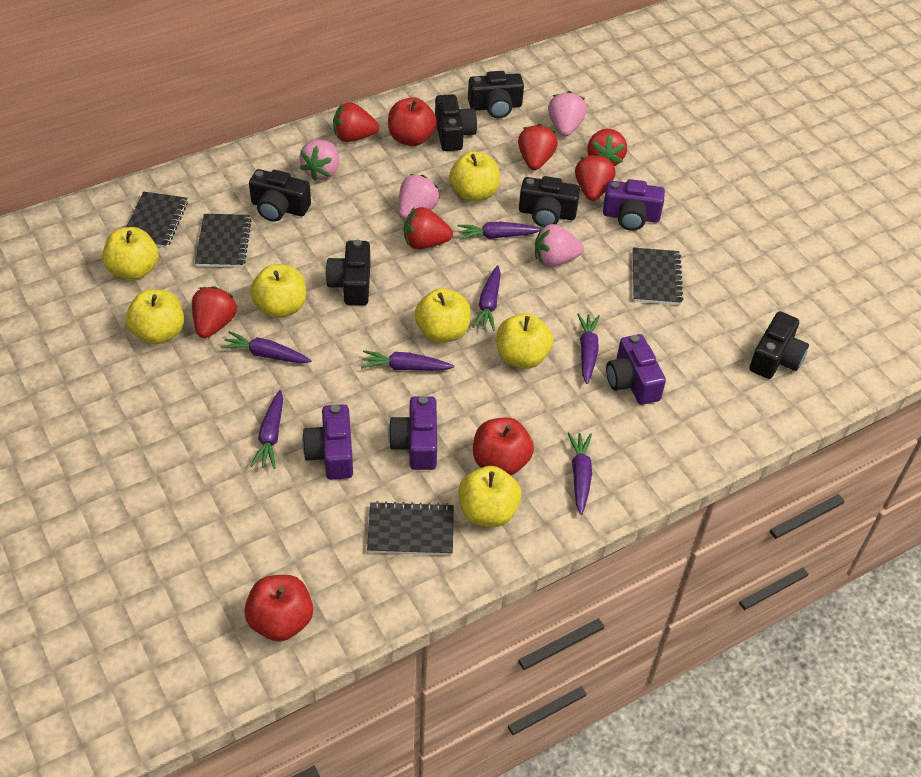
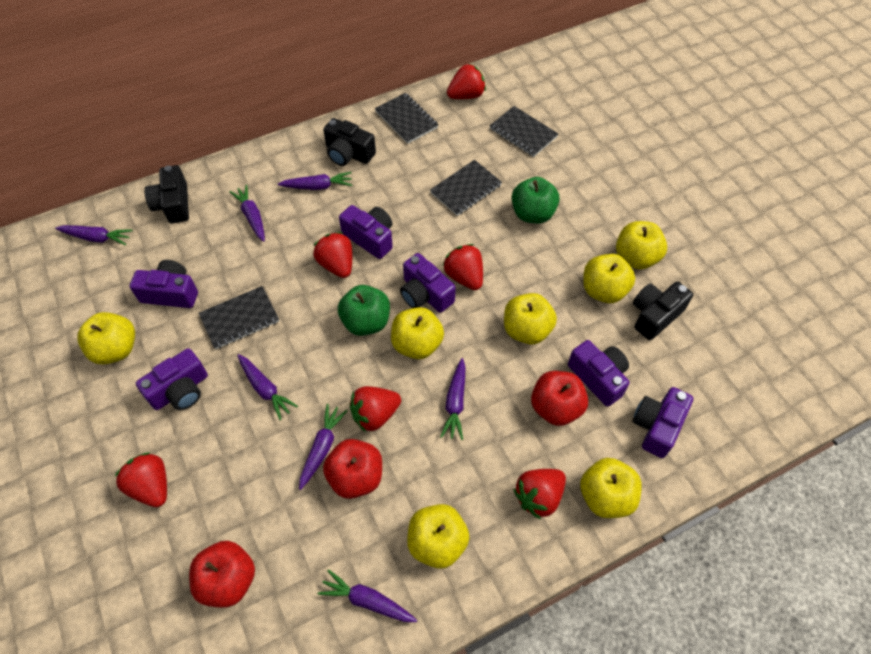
black camera: 6 -> 3
green apple: 0 -> 2
pink strawberry: 4 -> 0
purple camera: 4 -> 6

